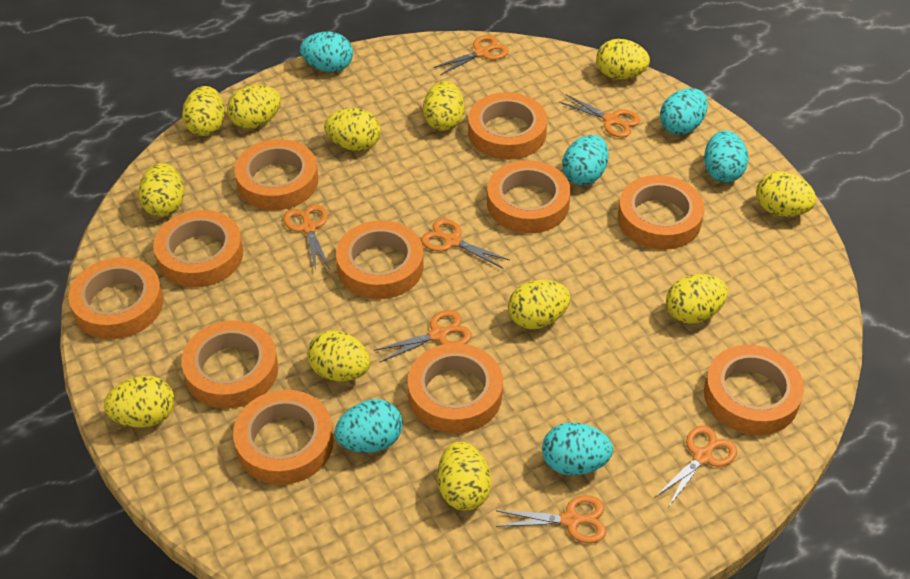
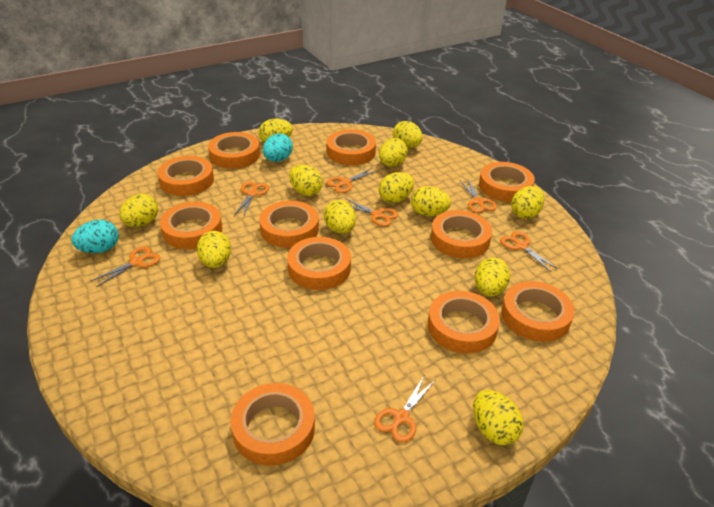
turquoise egg: 6 -> 2

